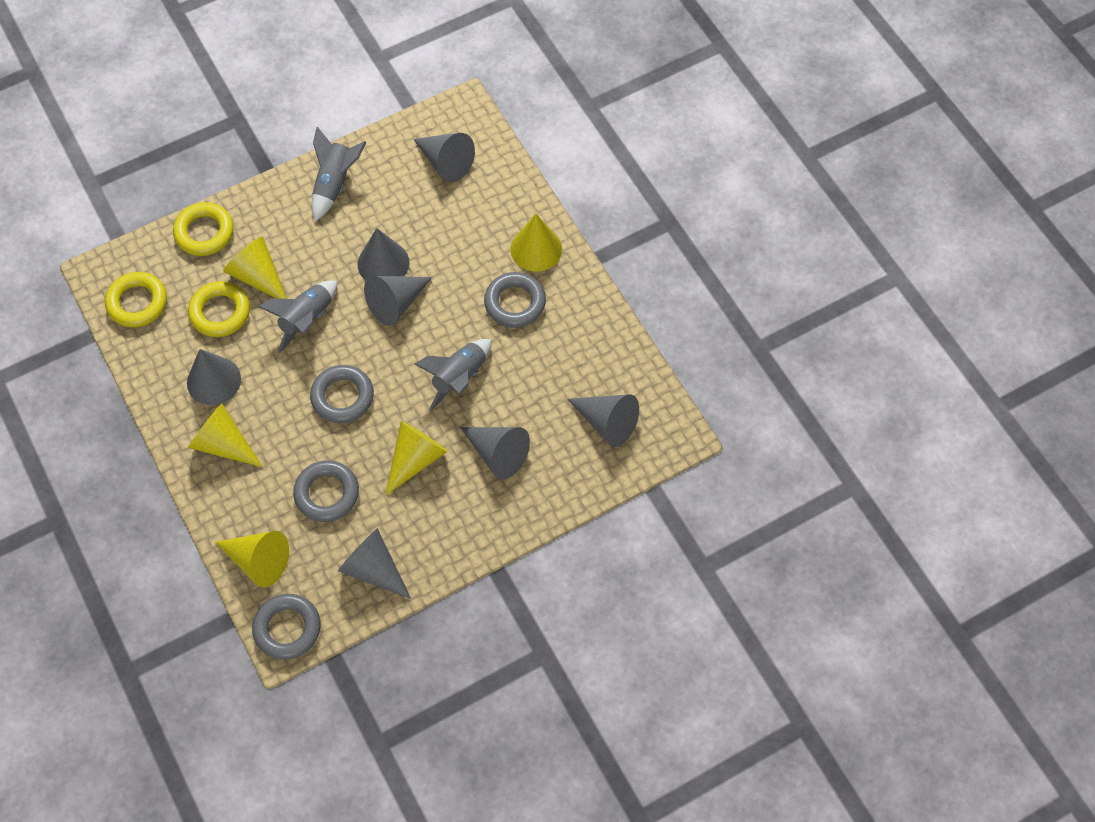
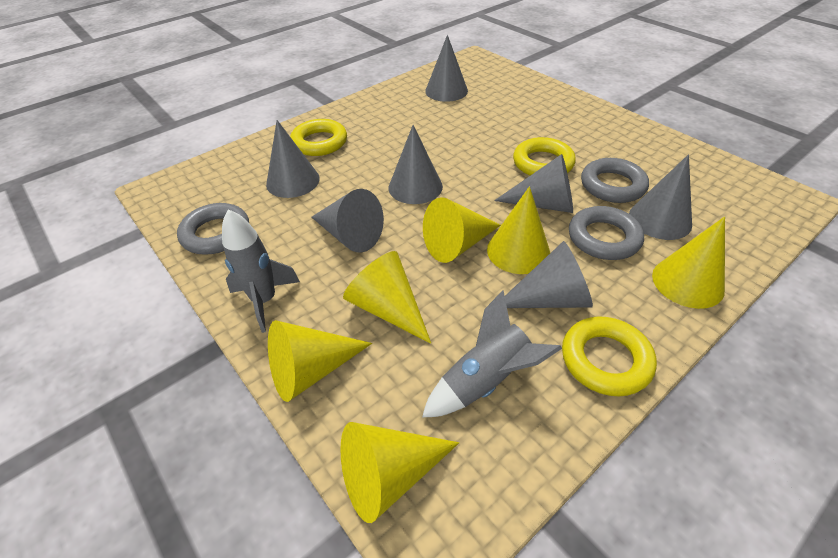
grey ring: 4 -> 3
grey rocket: 3 -> 2
yellow cone: 5 -> 6

